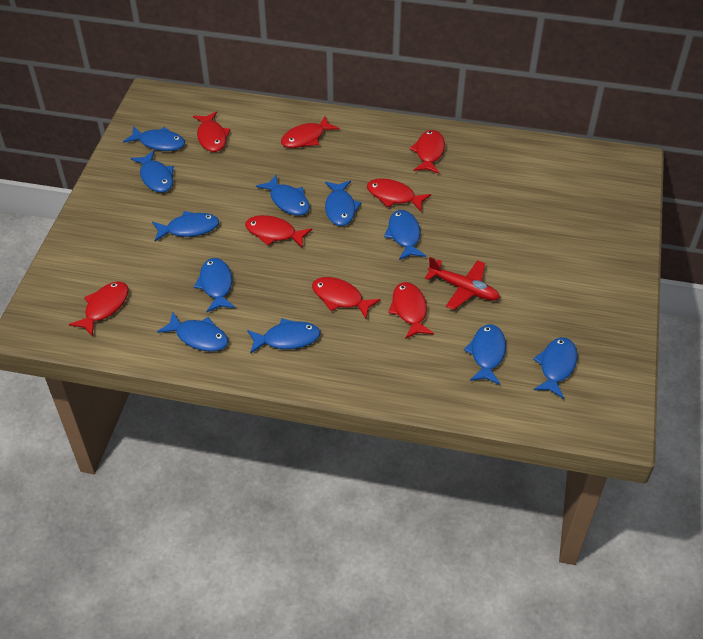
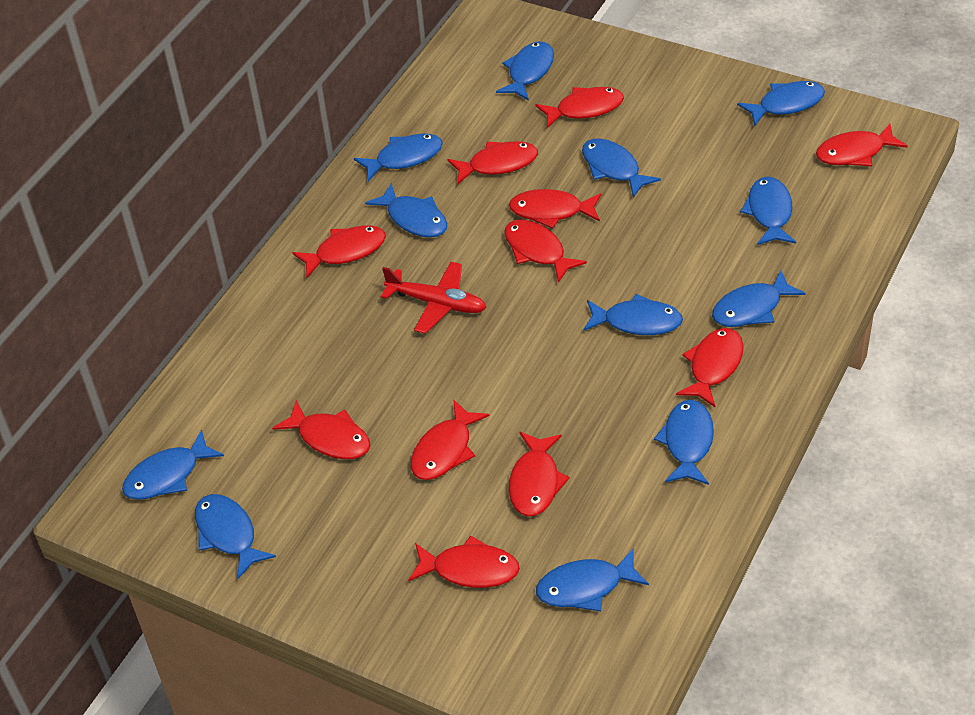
blue fish: 11 -> 12
red fish: 8 -> 11

